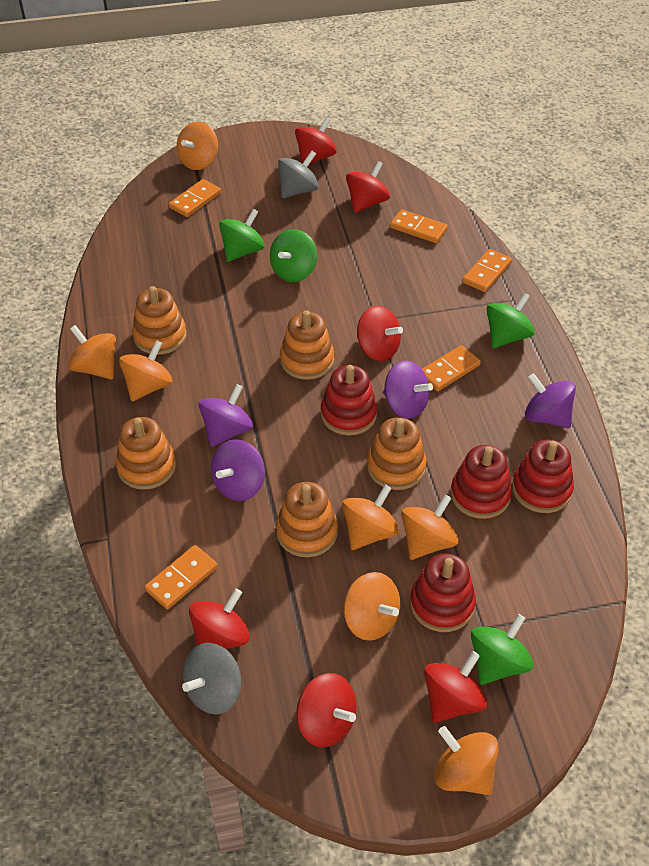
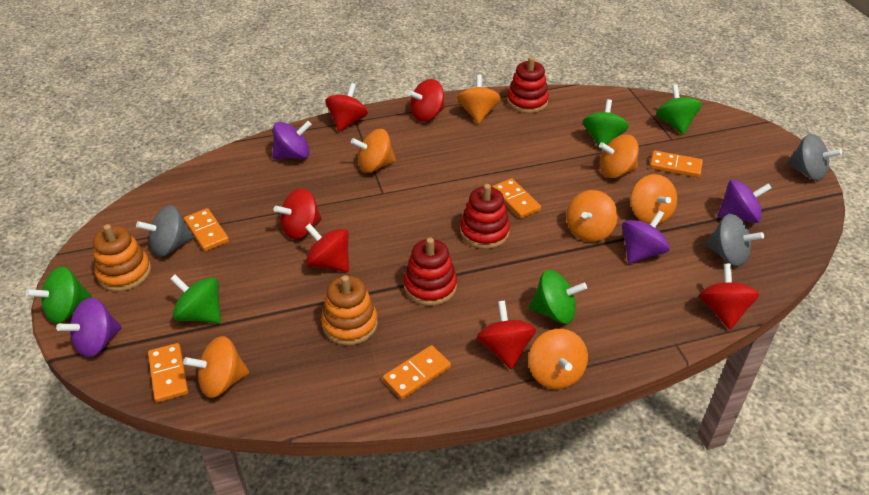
green spinning top: 4 -> 5
grey spinning top: 2 -> 3
orange stacking toy: 5 -> 2
red stacking toy: 4 -> 3

